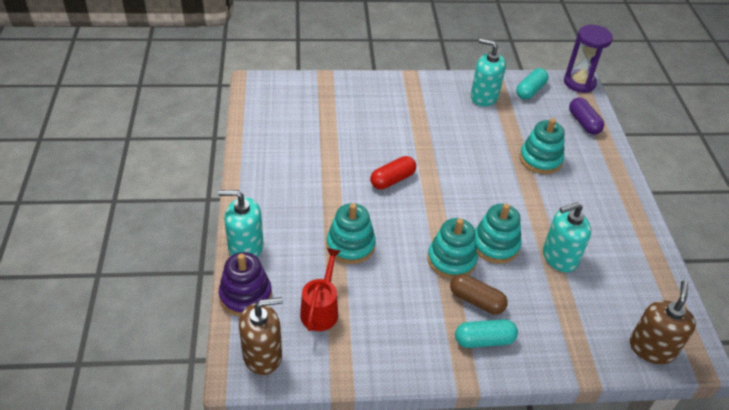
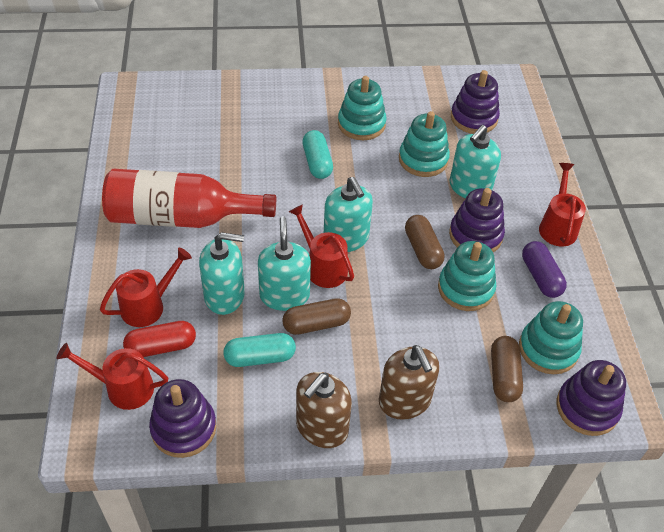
brown capsule: 1 -> 3
purple hourglass: 1 -> 0
purple stacking toy: 1 -> 4
red bottle: 0 -> 1
red watering can: 1 -> 4
turquoise soap dispenser: 3 -> 4

